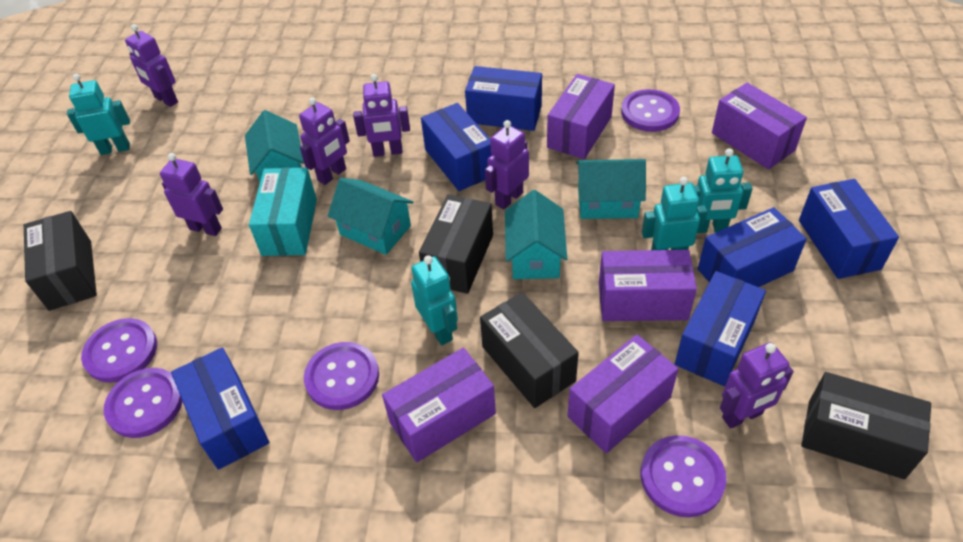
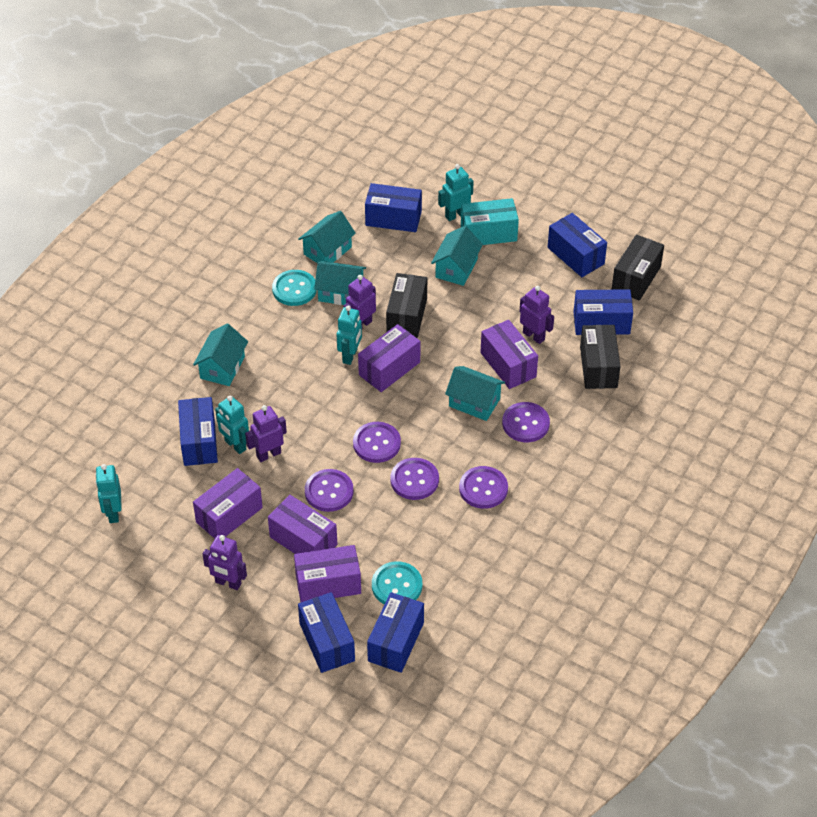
black box: 4 -> 3
purple robot: 6 -> 4
turquoise button: 0 -> 2
turquoise house: 4 -> 5

